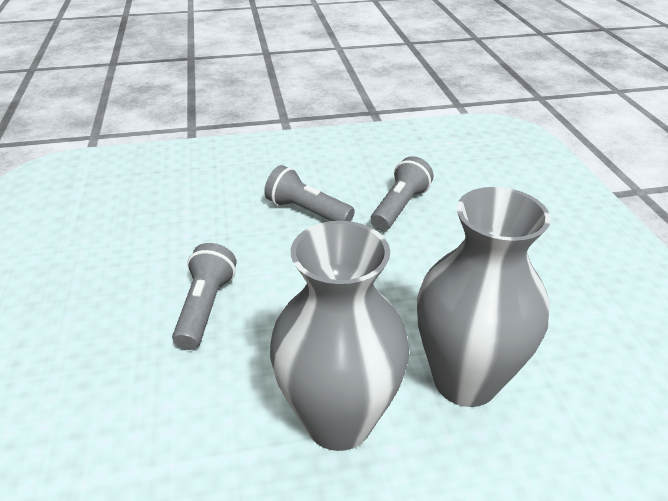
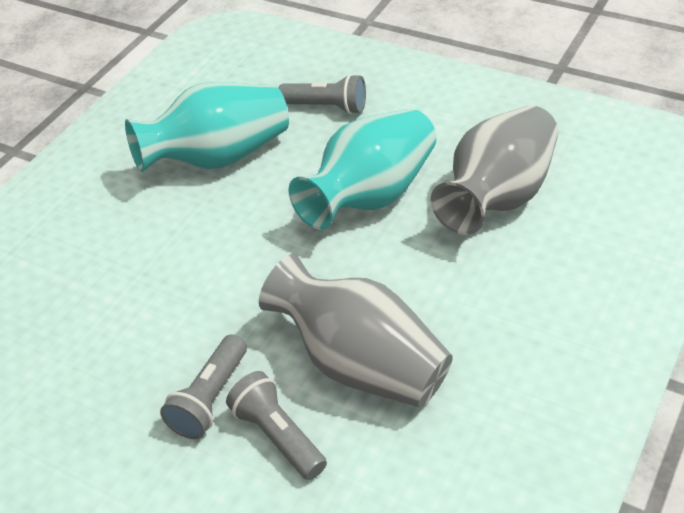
turquoise vase: 0 -> 2

